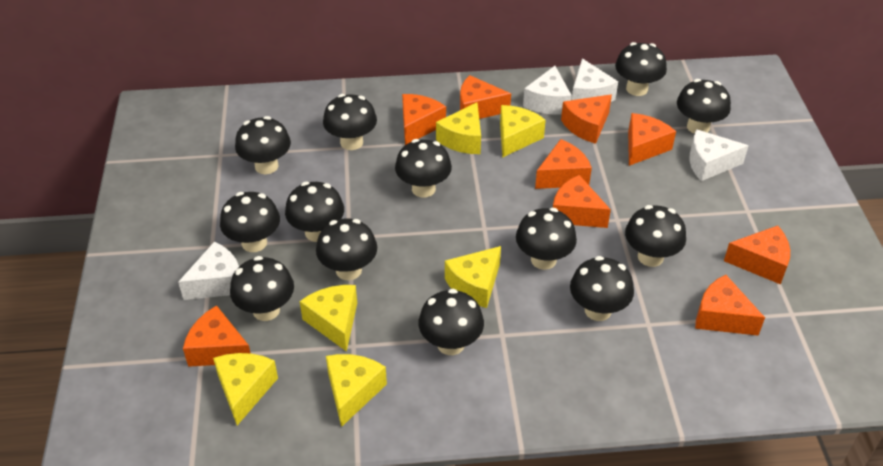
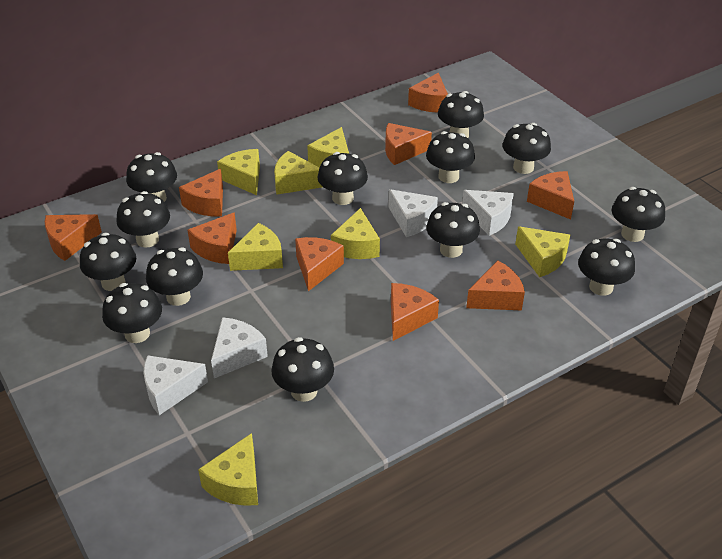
yellow cheese: 6 -> 7

